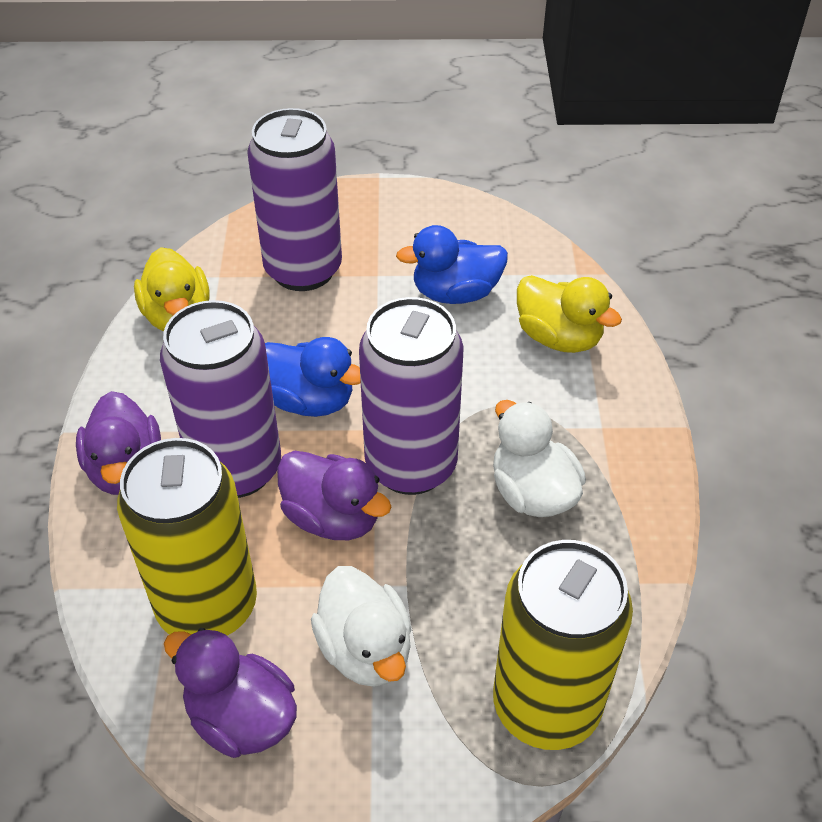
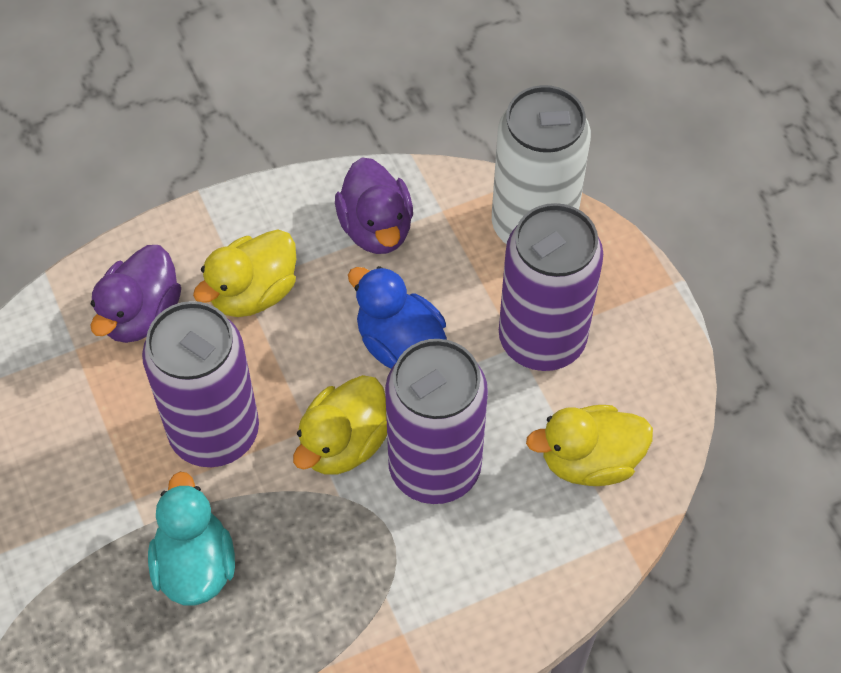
blue duck: 2 -> 1
purple duck: 3 -> 2
turquoise duck: 0 -> 1
white can: 0 -> 1
white duck: 2 -> 0
yellow can: 2 -> 0
yellow duck: 2 -> 3

